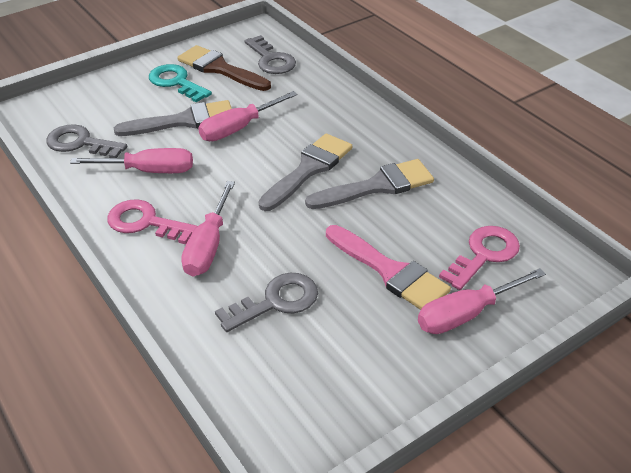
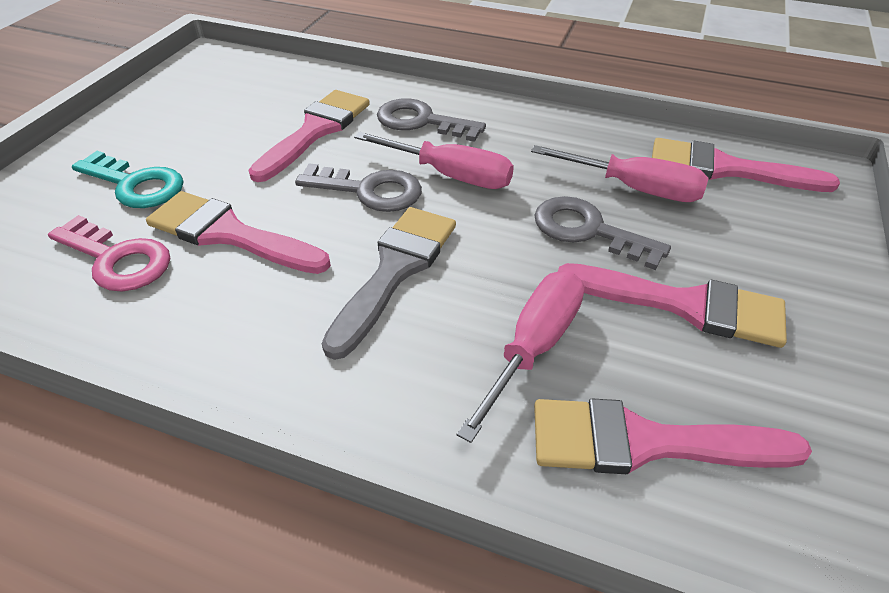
brown brush: 1 -> 0
grey brush: 3 -> 1
pink brush: 1 -> 5
pink key: 2 -> 1
pink screwdriver: 4 -> 3

